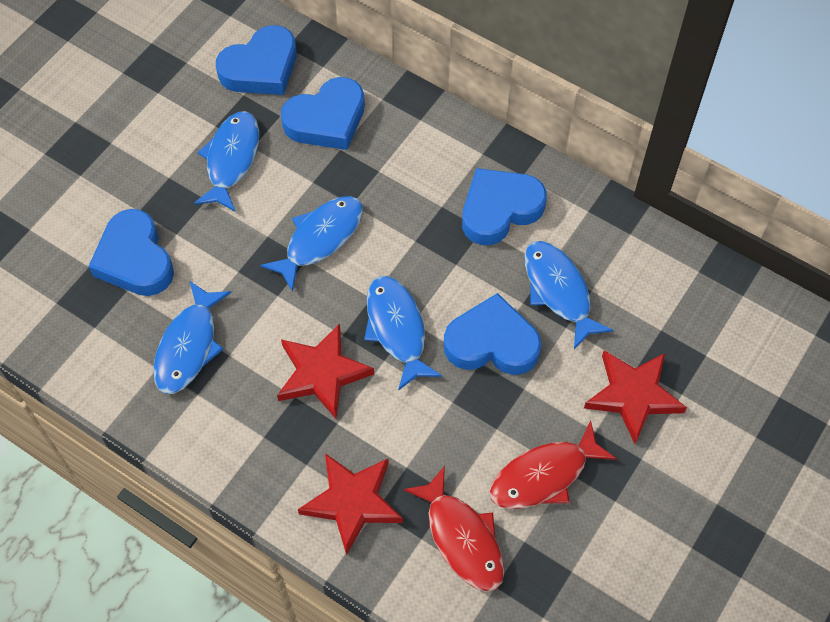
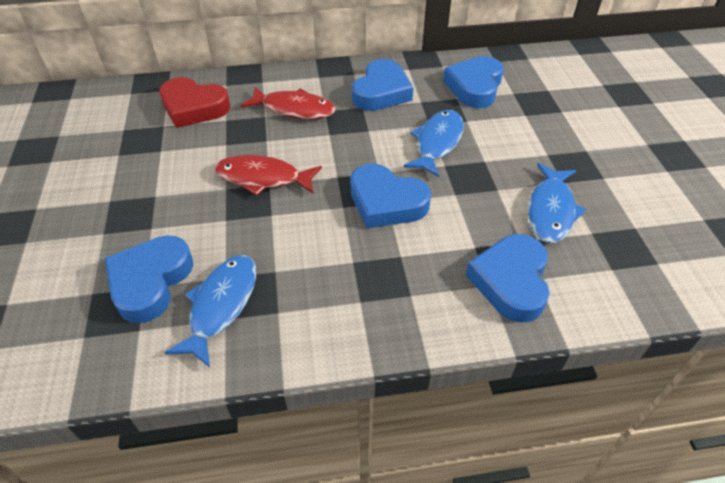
blue fish: 5 -> 3
red heart: 0 -> 1
red star: 3 -> 0

